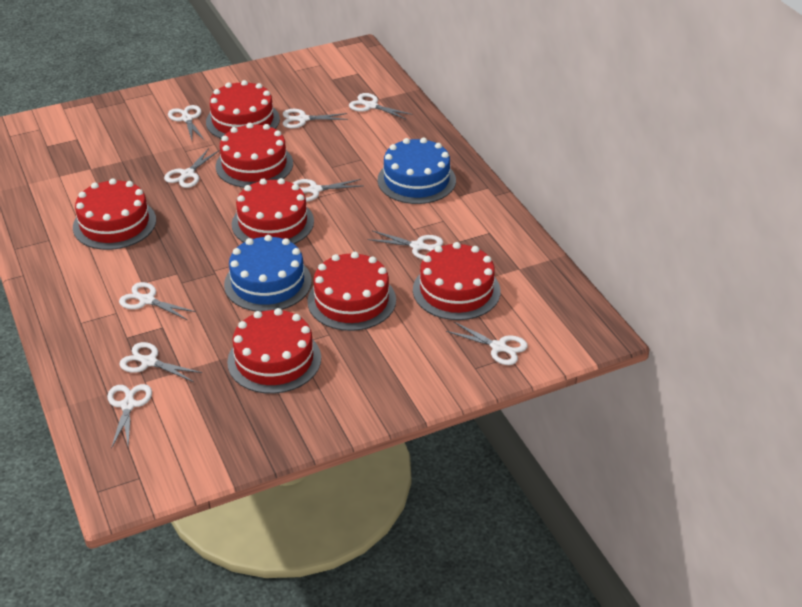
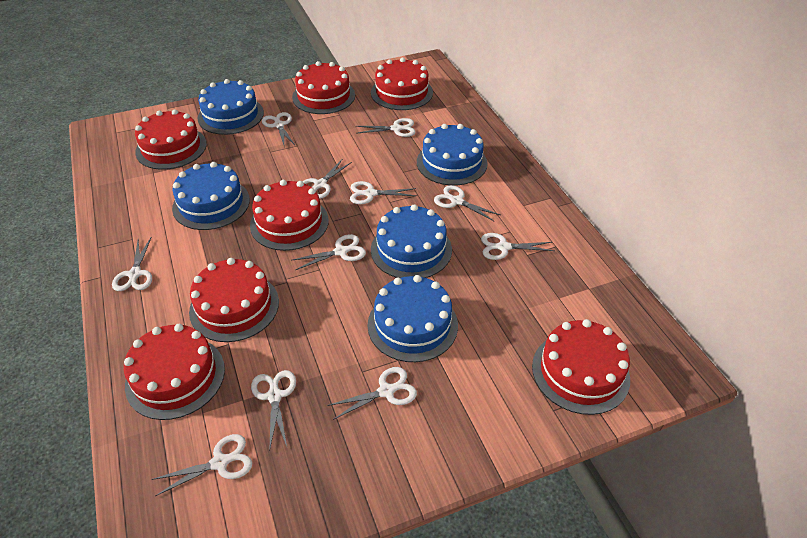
blue cake: 2 -> 5
white scissors: 10 -> 11

